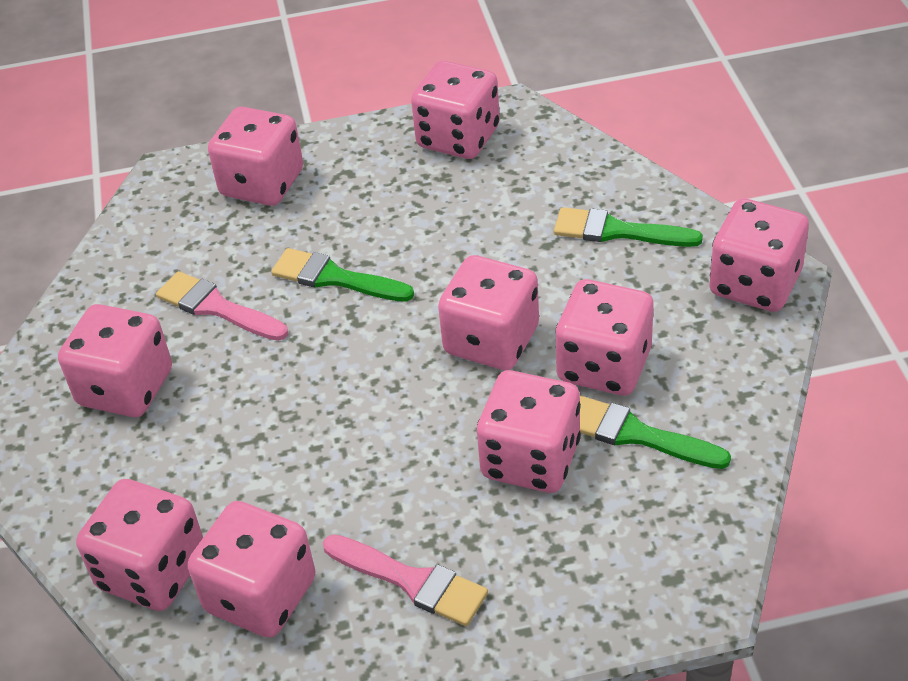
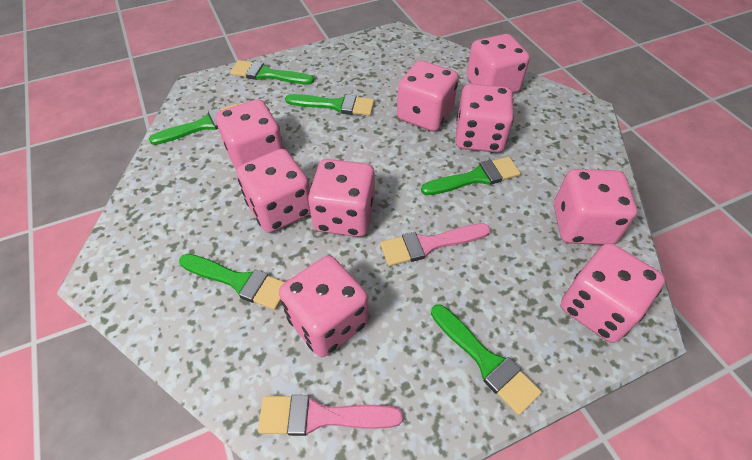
green brush: 3 -> 6

